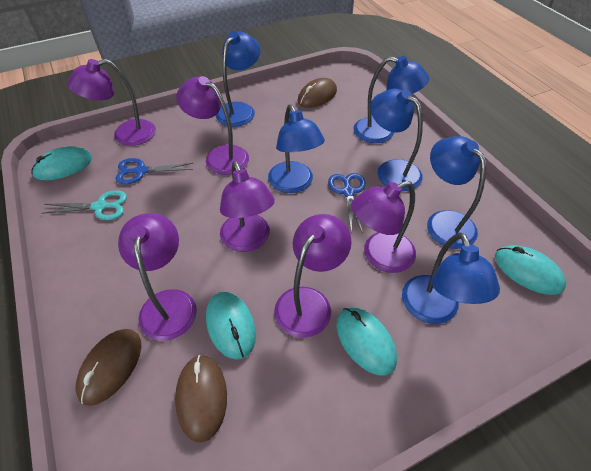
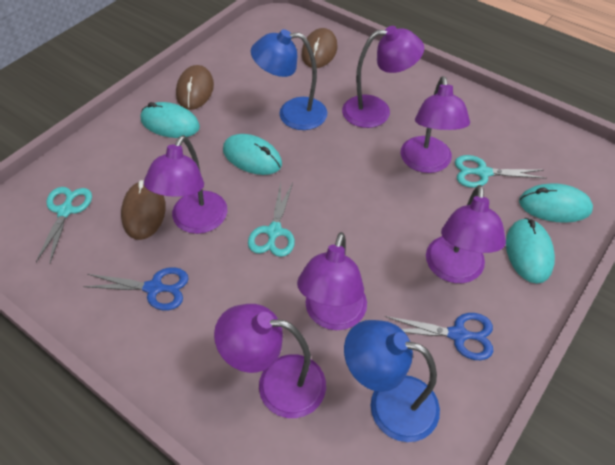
blue lamp: 6 -> 2
turquoise scissors: 1 -> 3

